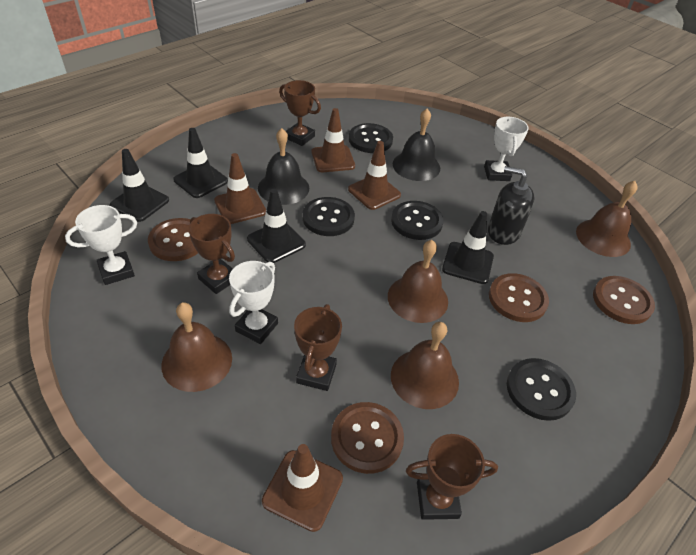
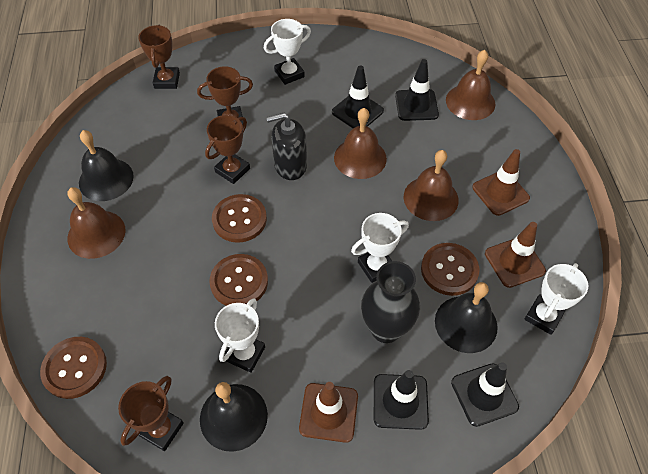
black bell: 2 -> 3
black button: 4 -> 0
black vase: 0 -> 1
brown traffic cone: 4 -> 3
white trophy: 3 -> 4

